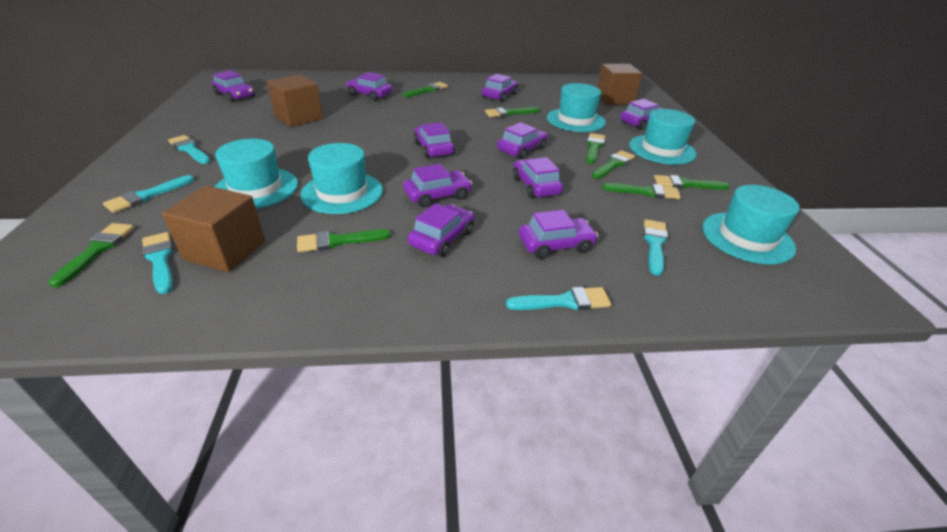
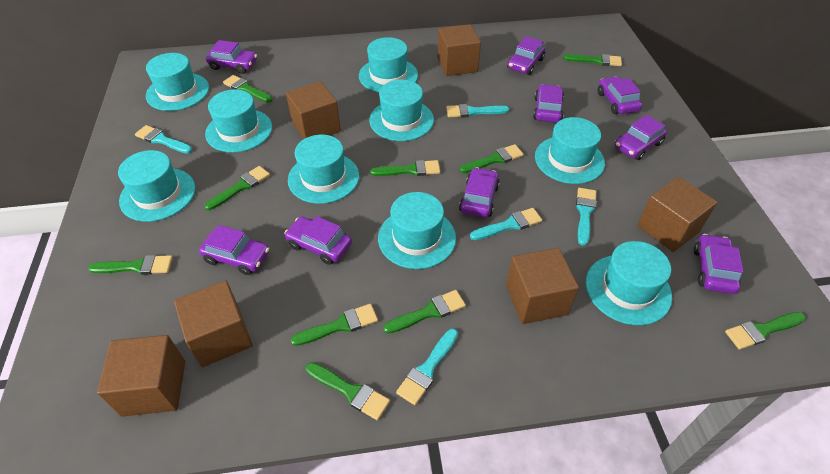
brown cube: 3 -> 6
green brush: 8 -> 10
purple car: 10 -> 9
turquoise hat: 5 -> 9

